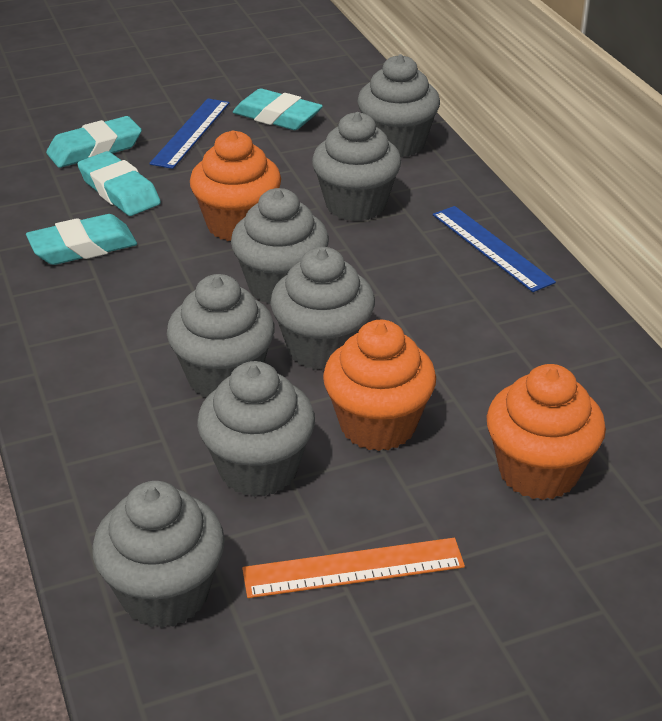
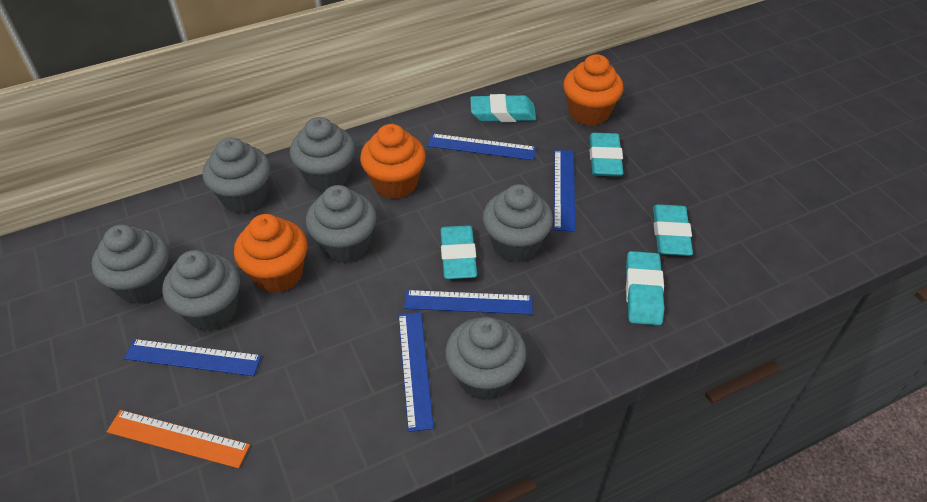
blue ruler: 2 -> 5
turquoise eraser: 4 -> 5

